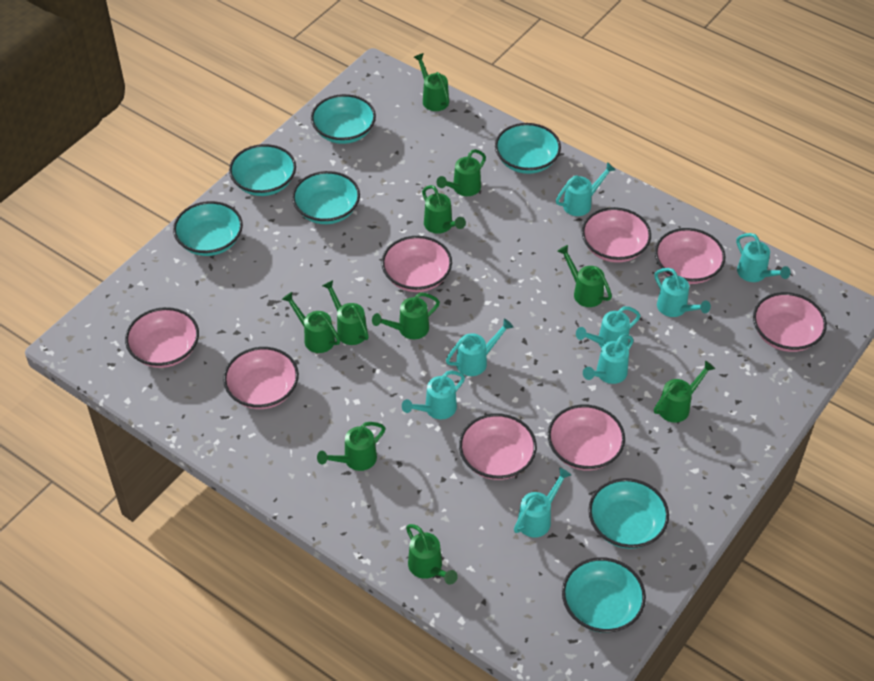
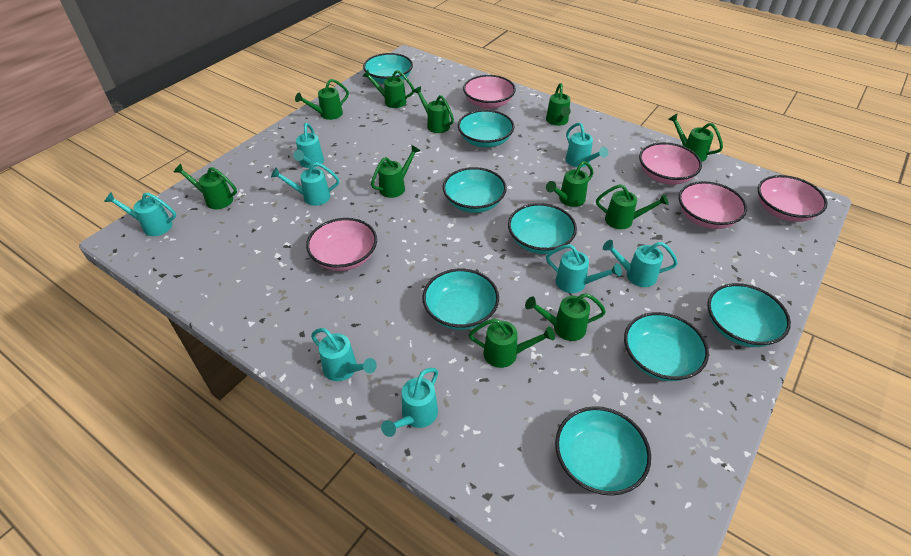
green watering can: 10 -> 11
pink bowl: 8 -> 5
turquoise bowl: 7 -> 8

